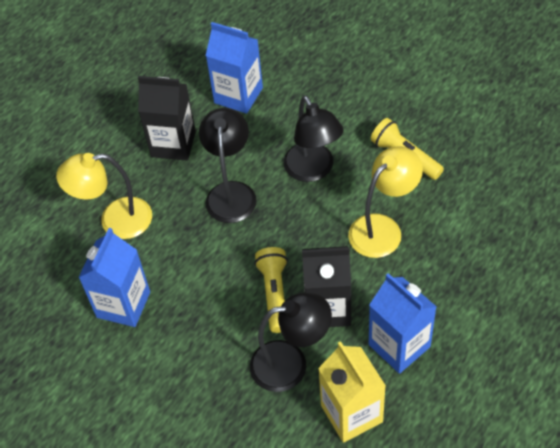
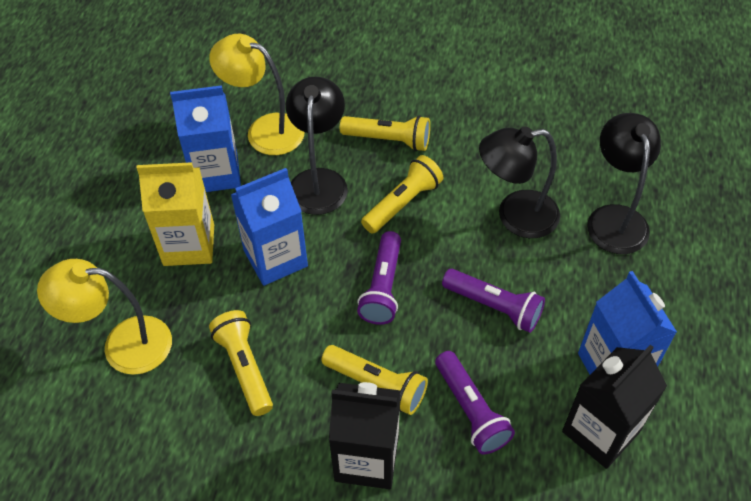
purple flashlight: 0 -> 3
yellow flashlight: 2 -> 4

